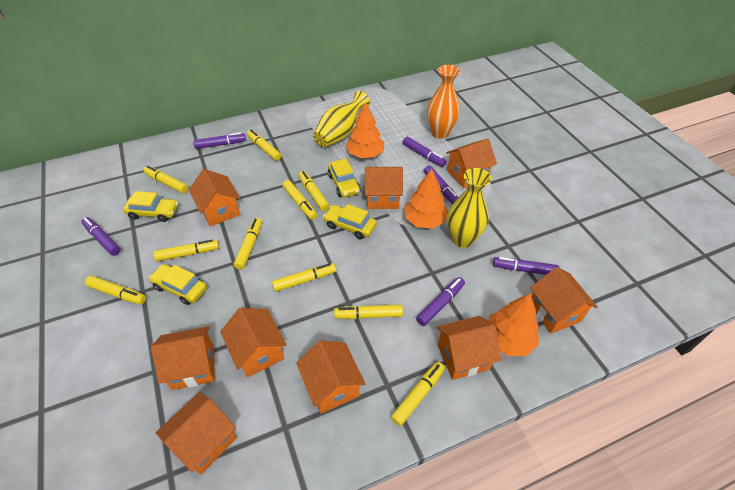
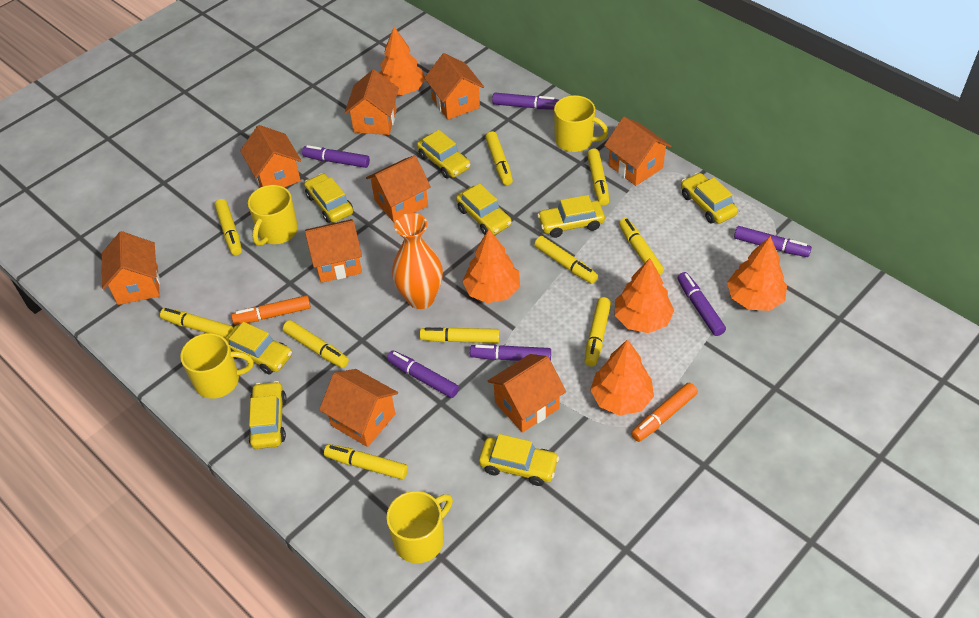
orange marker: 0 -> 2
orange tree: 3 -> 5
yellow car: 4 -> 8
yellow mug: 0 -> 4
yellow vase: 2 -> 0

